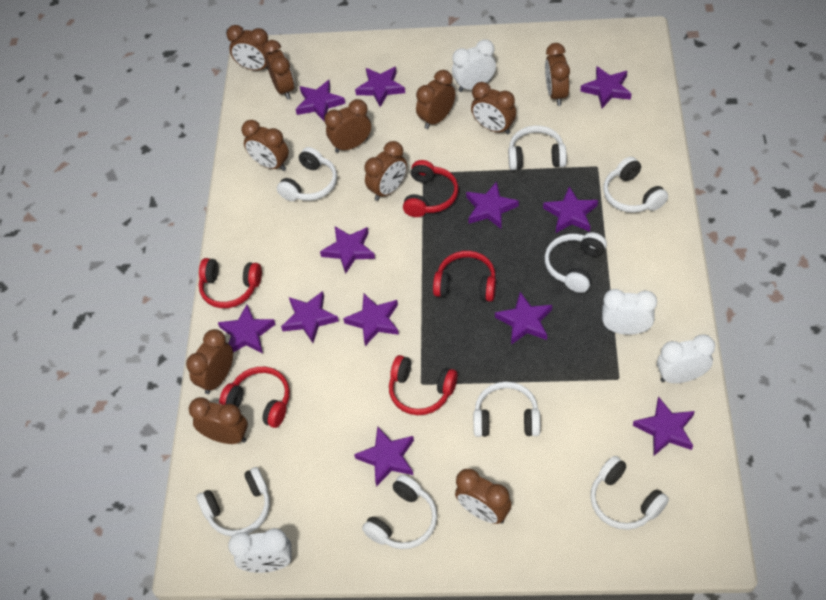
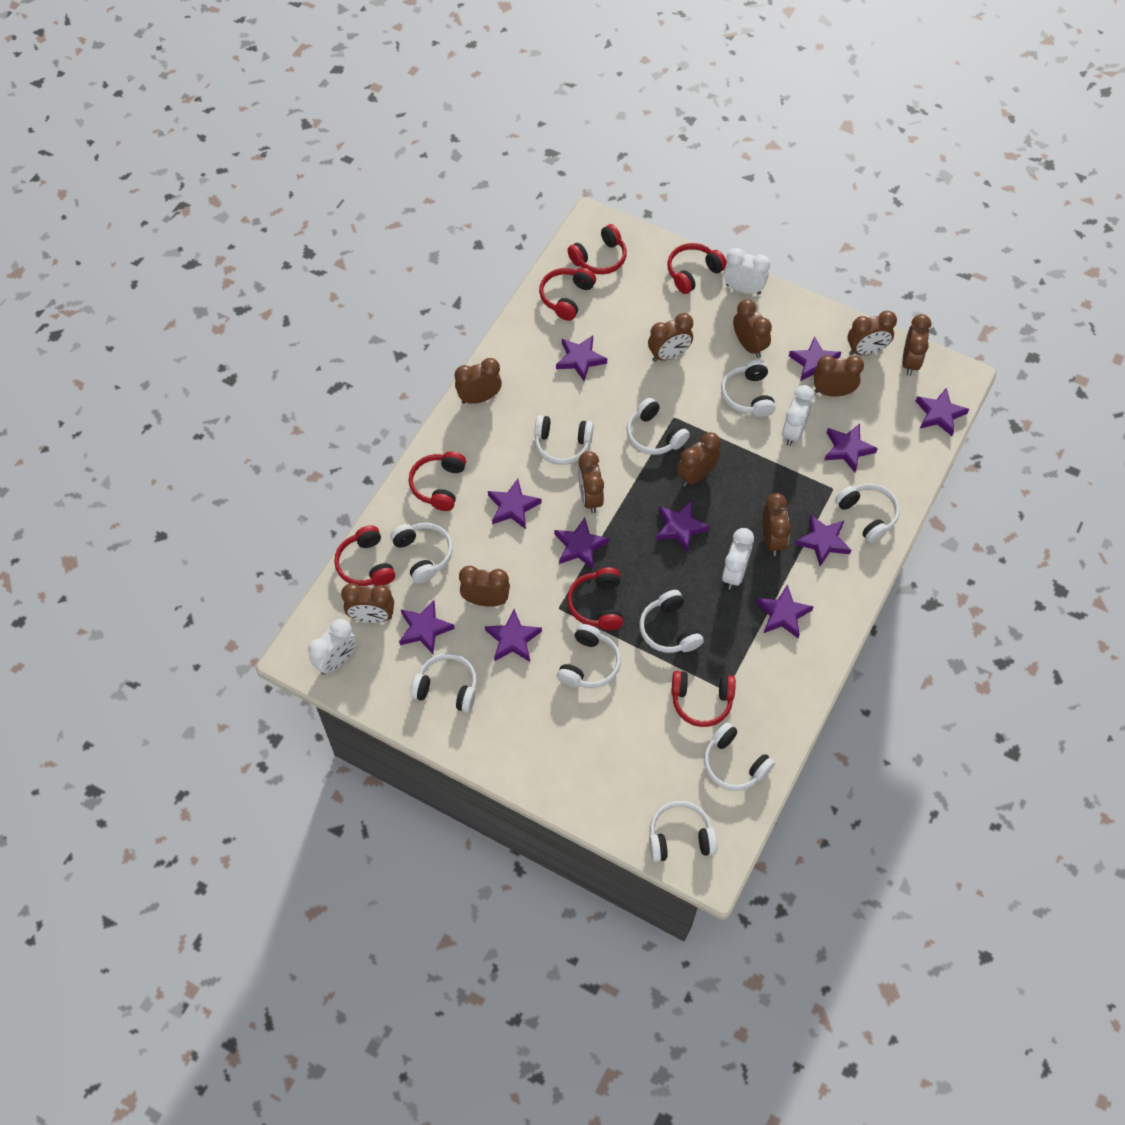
purple star: 12 -> 11
red headphones: 5 -> 7
white headphones: 8 -> 10

